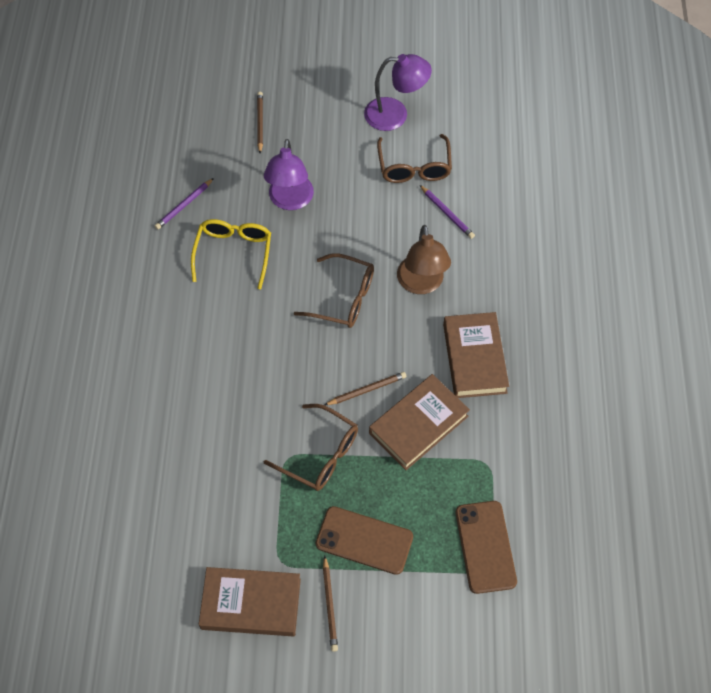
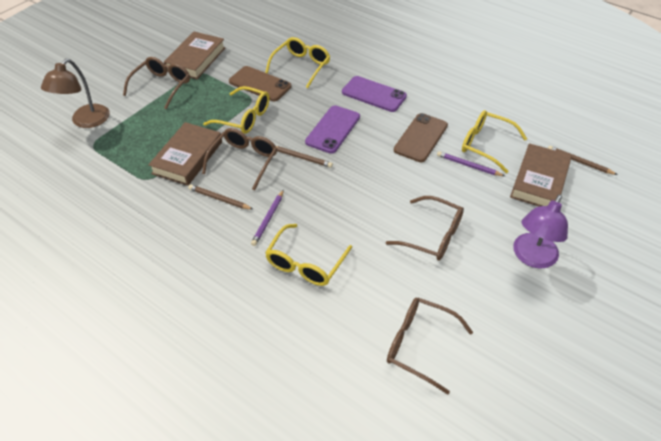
brown glasses: 3 -> 4
purple lamp: 2 -> 1
purple phone: 0 -> 2
yellow glasses: 1 -> 4

